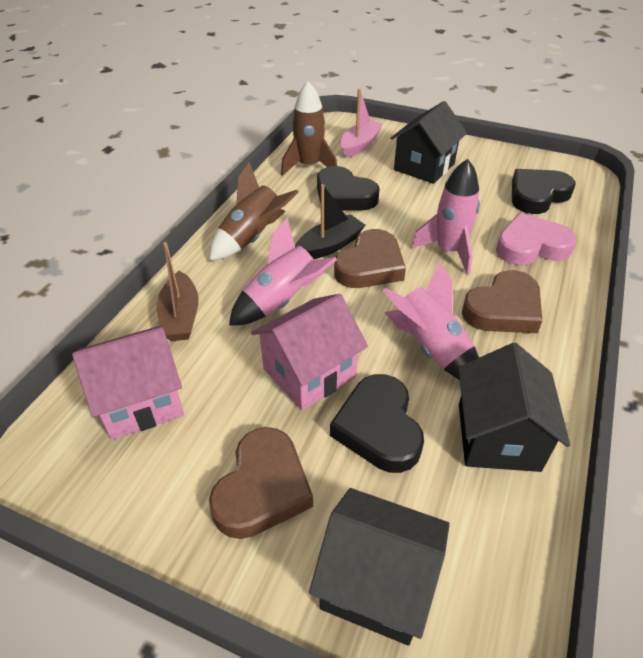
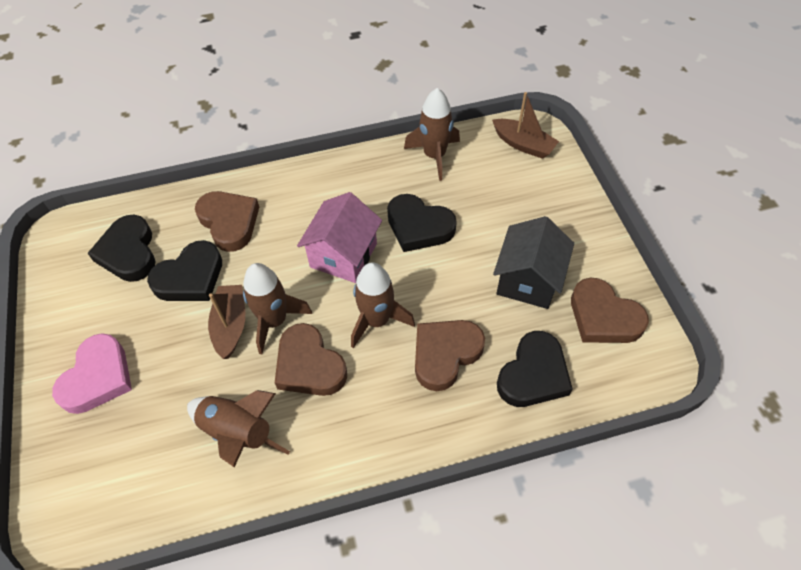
black boat: 1 -> 0
black heart: 3 -> 4
black house: 3 -> 1
brown boat: 1 -> 2
brown heart: 3 -> 4
brown rocket: 2 -> 4
pink boat: 1 -> 0
pink house: 2 -> 1
pink rocket: 3 -> 0

